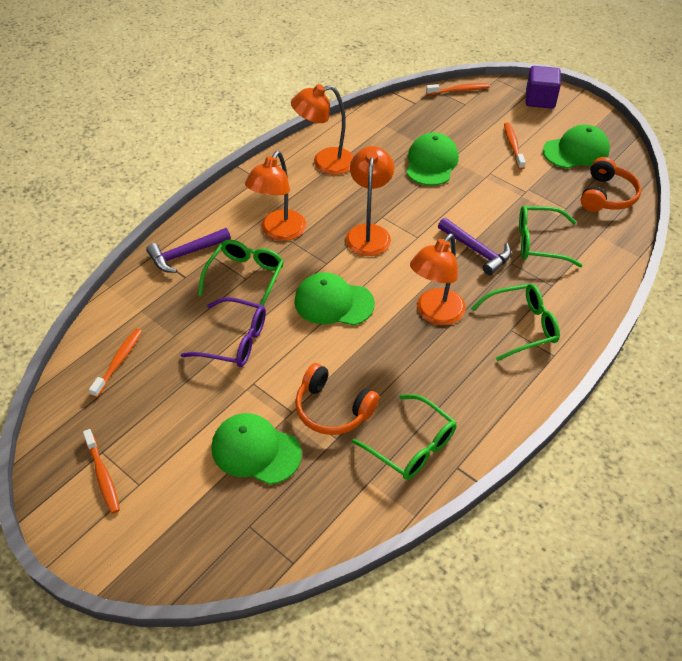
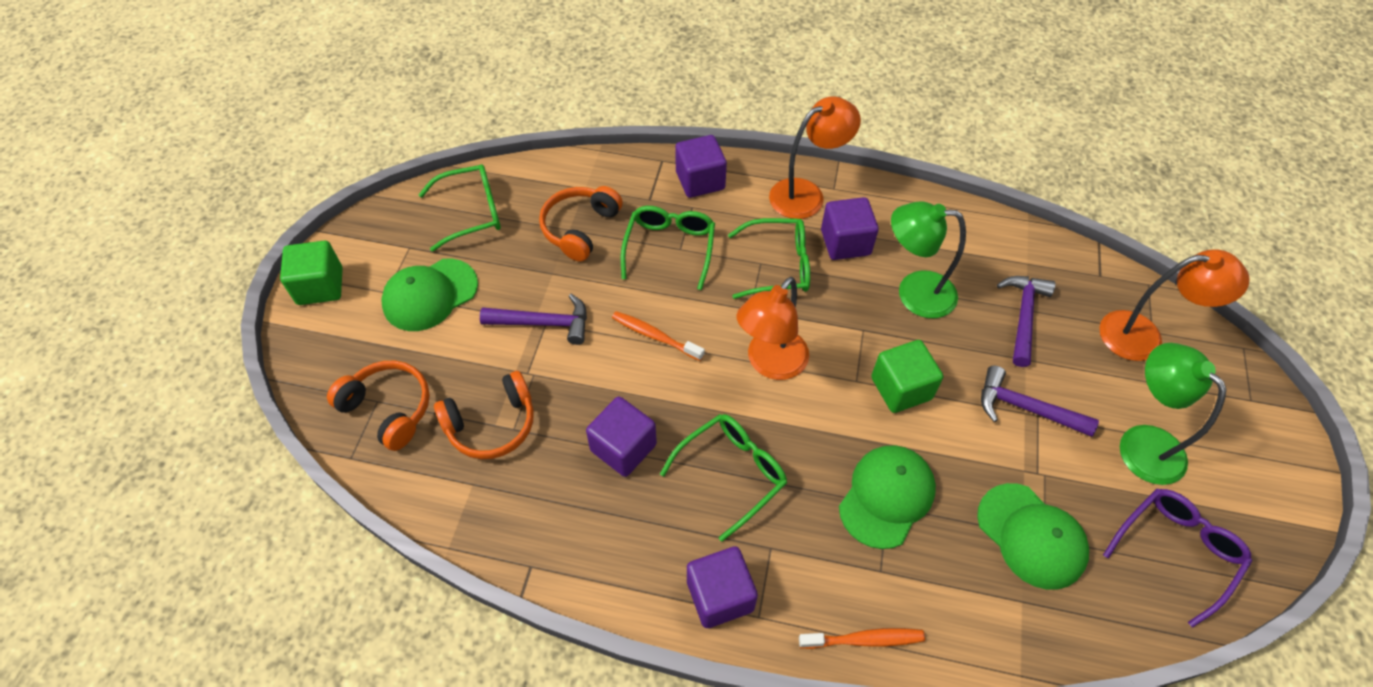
green cap: 4 -> 3
green cube: 0 -> 2
green lamp: 0 -> 2
orange headphones: 2 -> 3
orange lamp: 4 -> 3
orange toothbrush: 4 -> 2
purple cube: 1 -> 4
purple hammer: 2 -> 3

